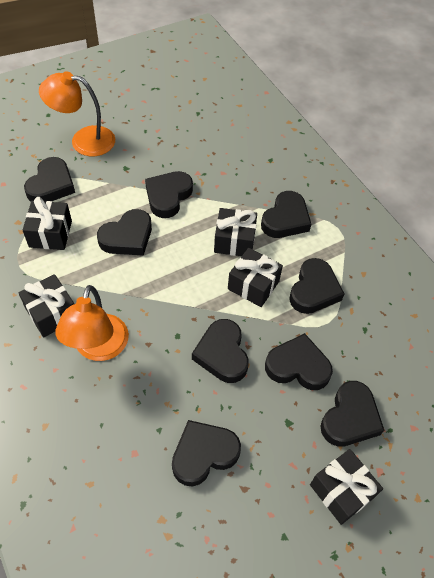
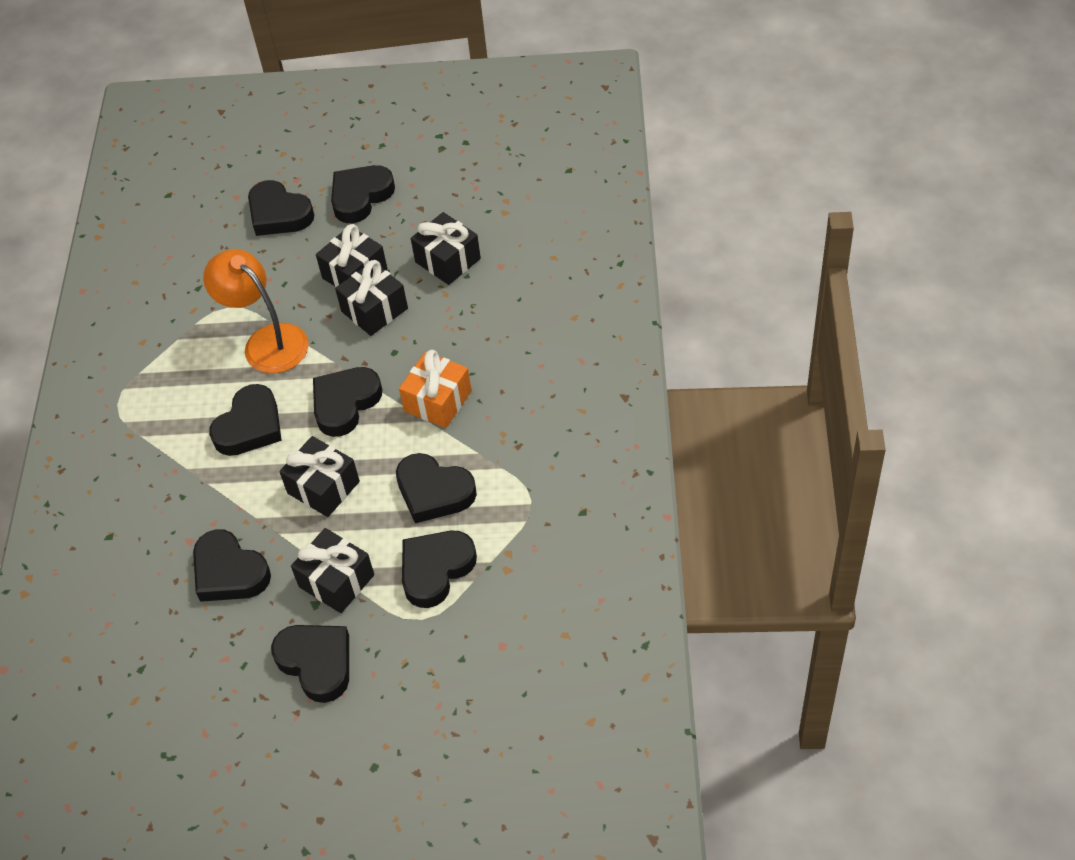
black heart: 9 -> 8
orange gift: 0 -> 1
orange lamp: 2 -> 1

